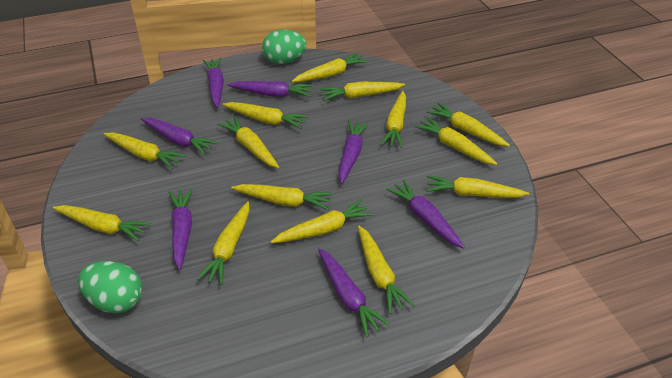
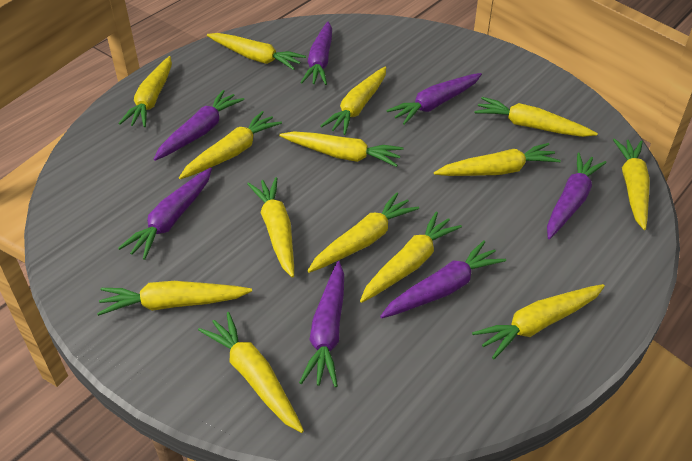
green egg: 2 -> 0

